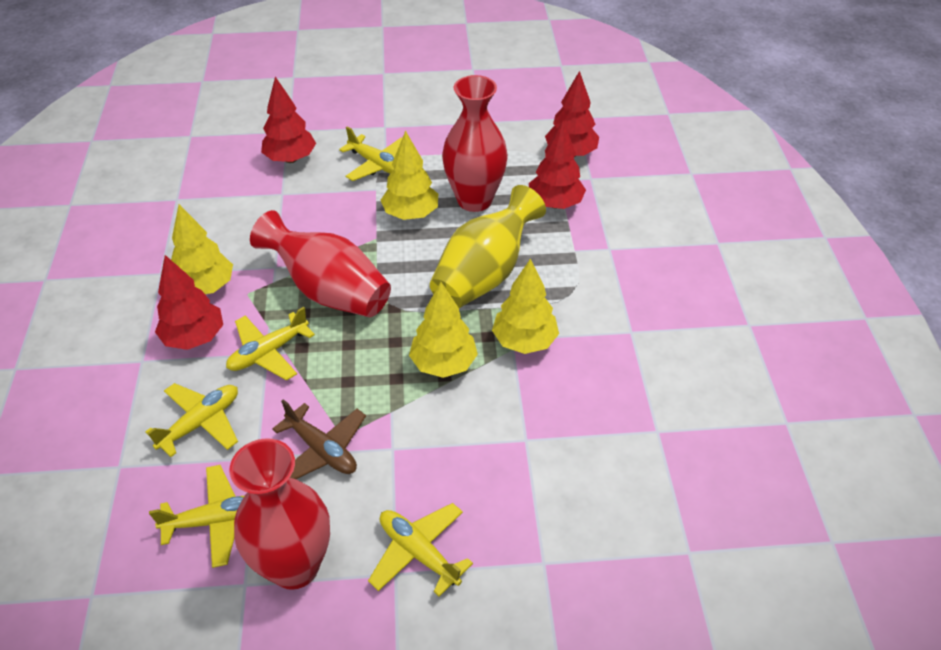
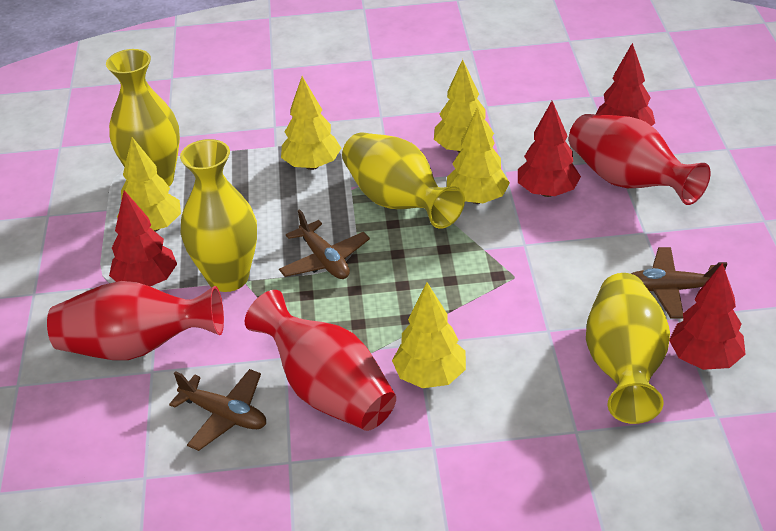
brown plane: 1 -> 3
yellow plane: 5 -> 0
yellow tree: 4 -> 5
yellow vase: 1 -> 4

